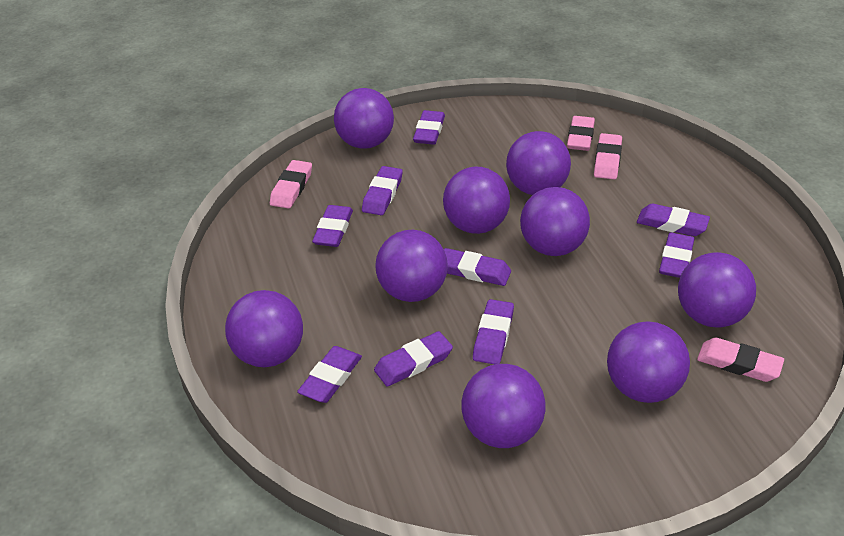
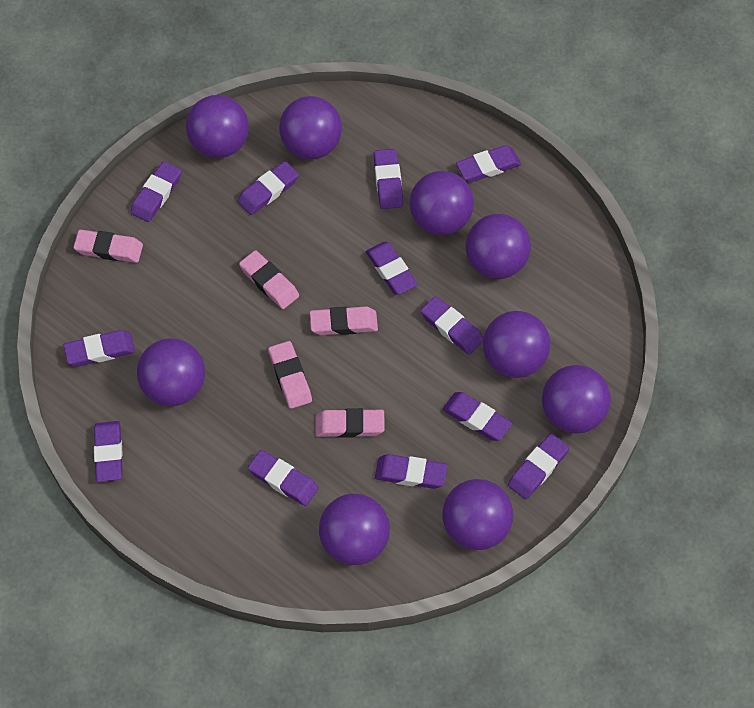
pink eraser: 4 -> 5
purple eraser: 9 -> 12

